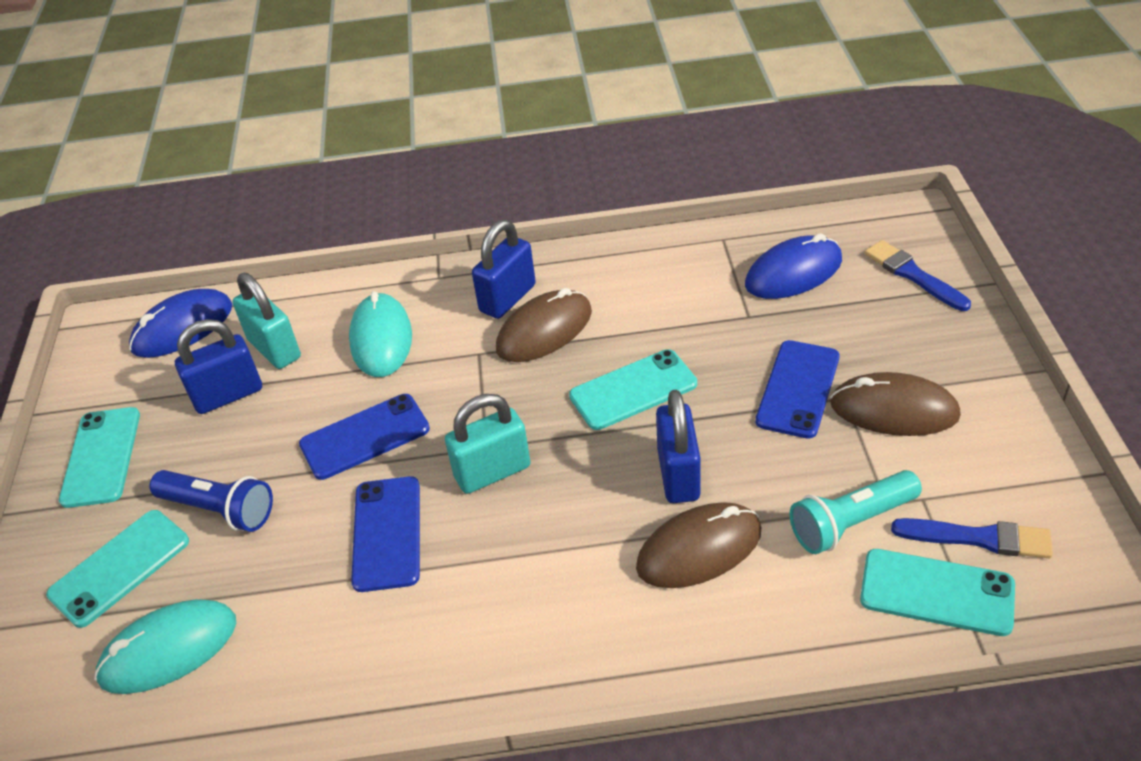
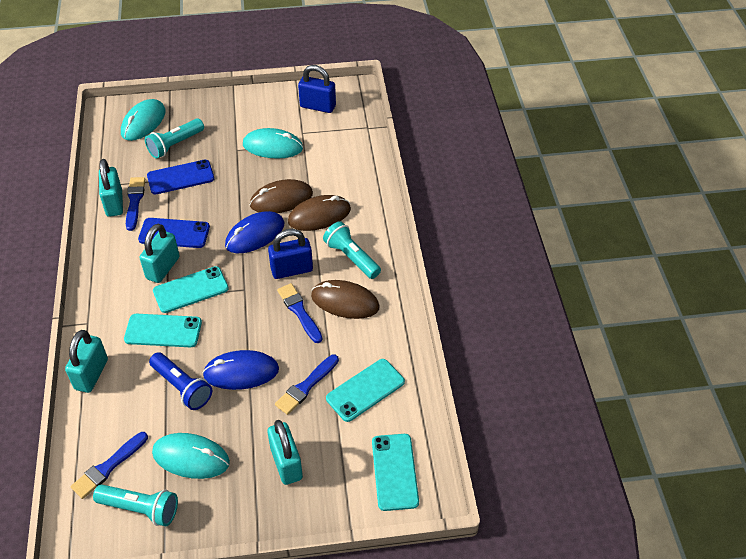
blue brush: 2 -> 4
blue padlock: 3 -> 2
blue phone: 3 -> 2
turquoise flashlight: 1 -> 3
turquoise mouse: 2 -> 3
turquoise padlock: 2 -> 4

